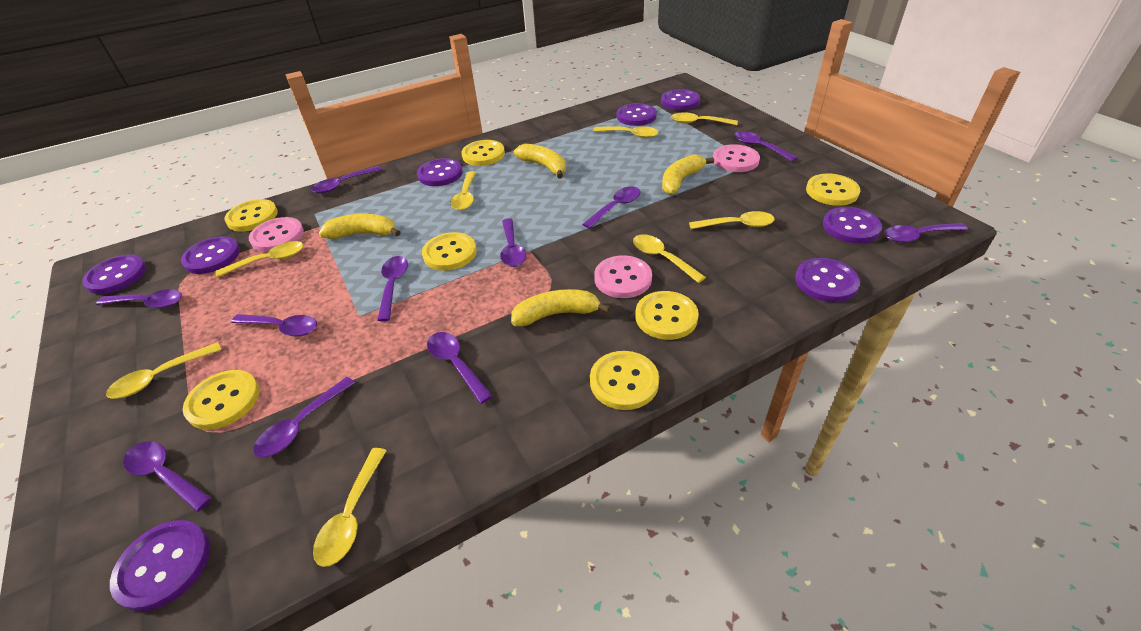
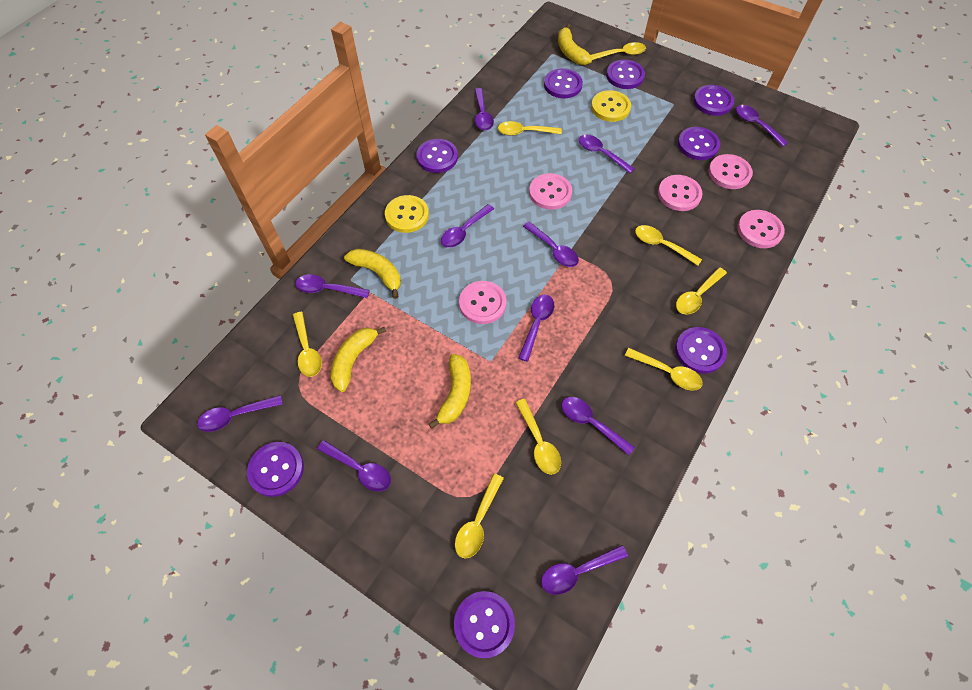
pink button: 3 -> 5
yellow button: 7 -> 2

